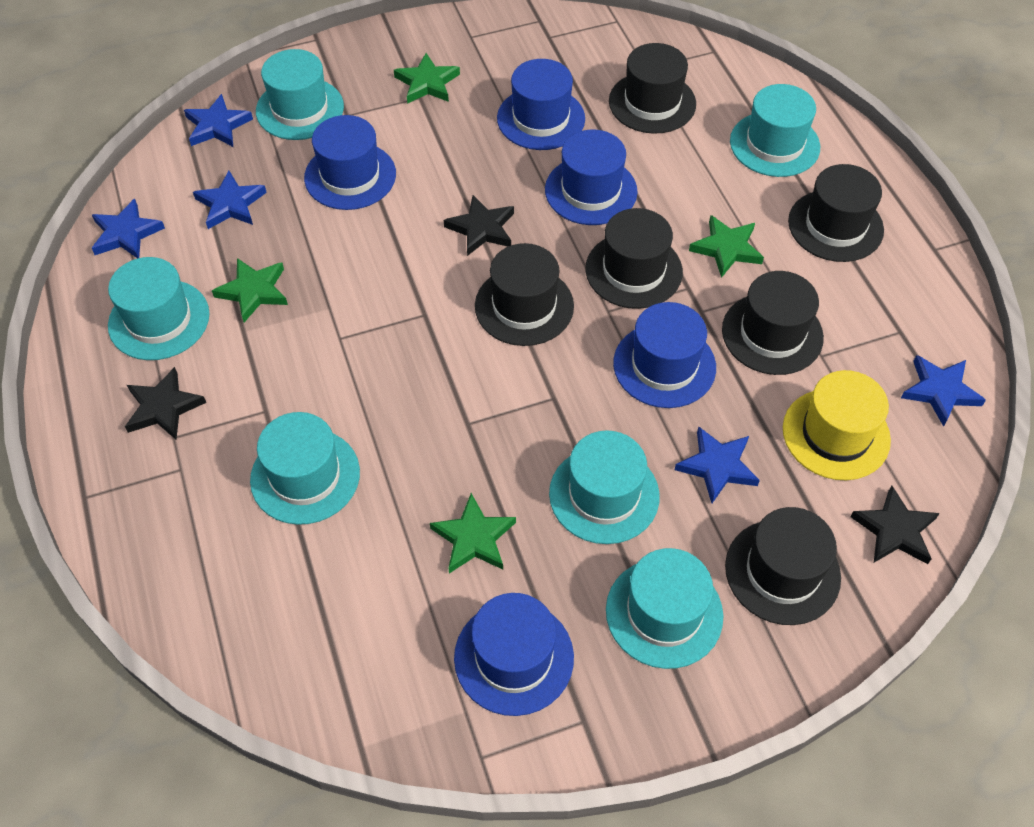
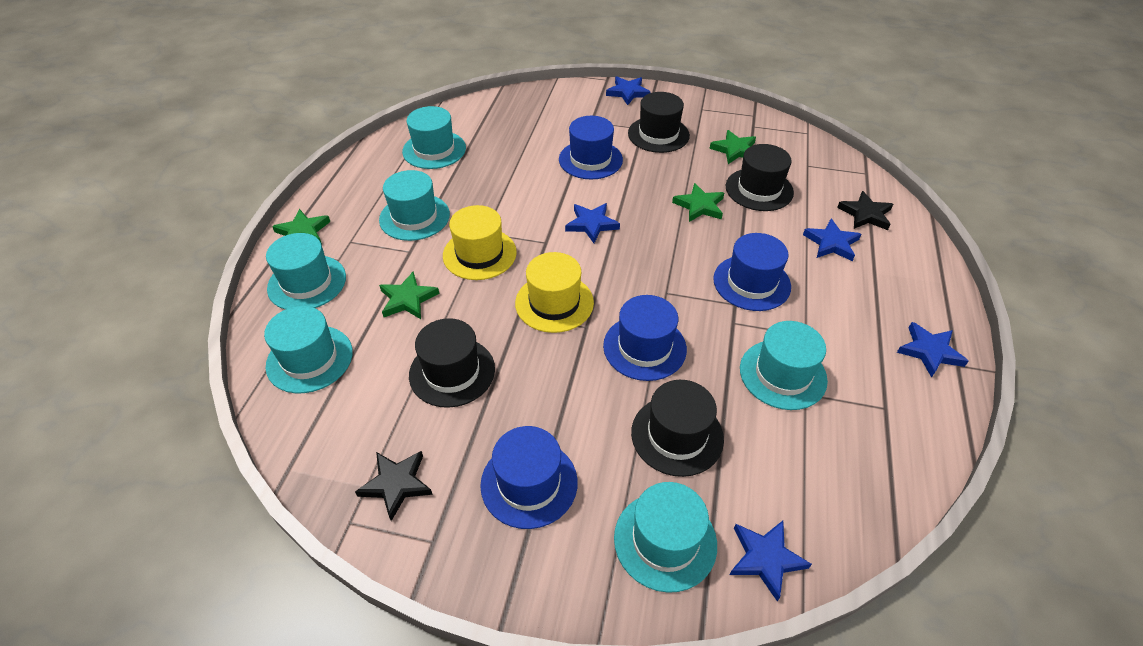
black hat: 6 -> 4
black star: 3 -> 2
blue hat: 5 -> 4
yellow hat: 1 -> 2

